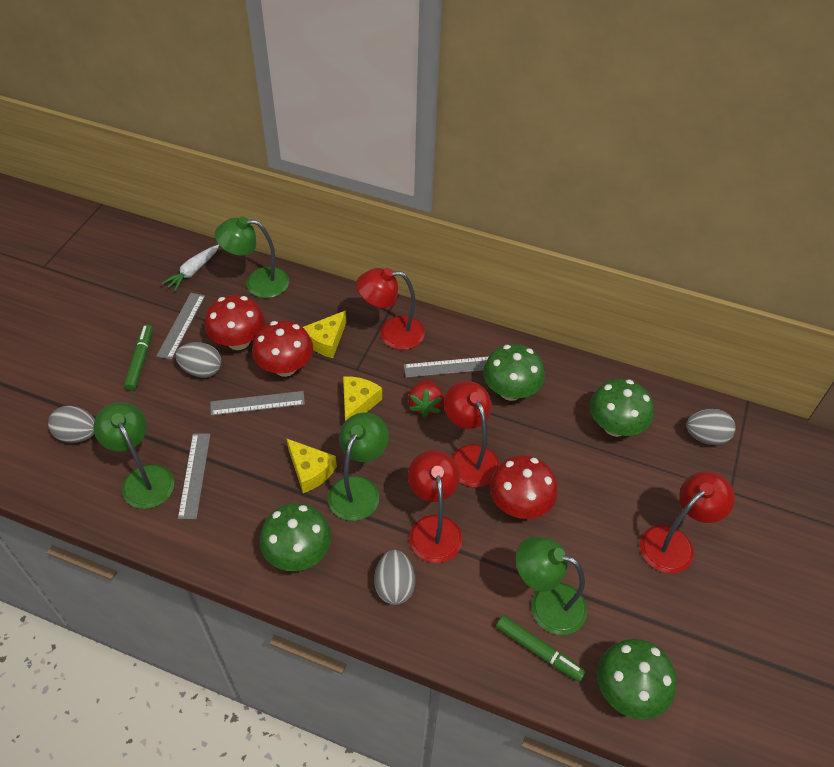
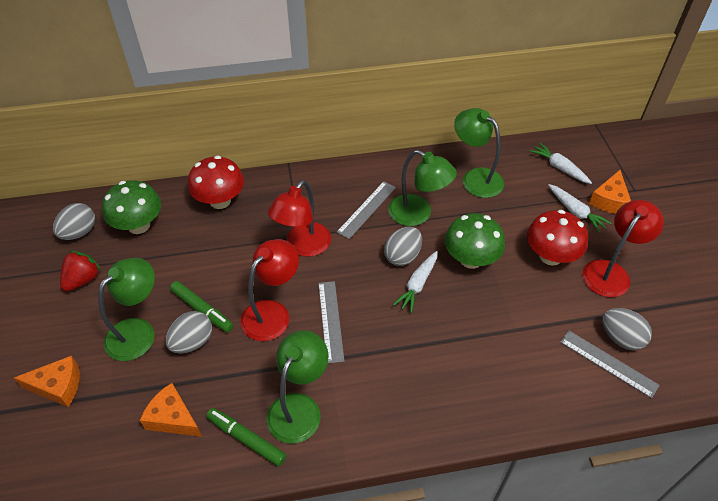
green mushroom: 4 -> 2
grey ruler: 4 -> 3
orange cheese: 0 -> 3
red lamp: 4 -> 3
red mushroom: 3 -> 2
white carrot: 1 -> 3
yellow cheese: 3 -> 0

